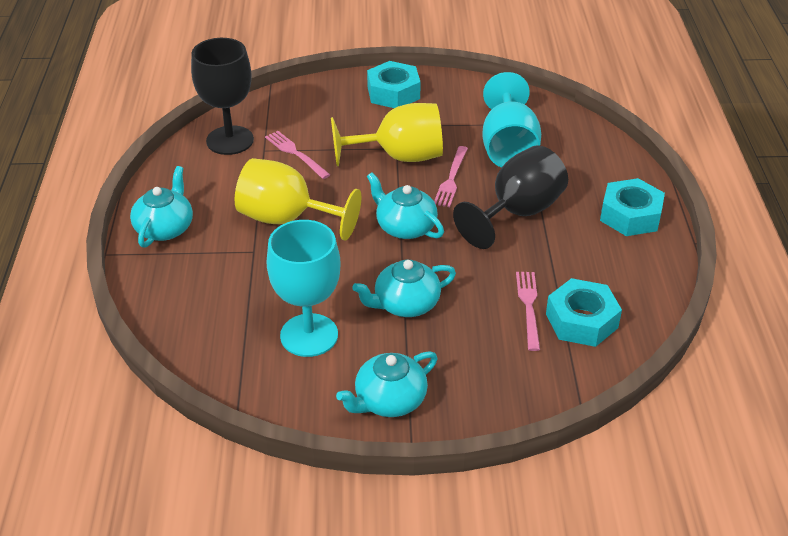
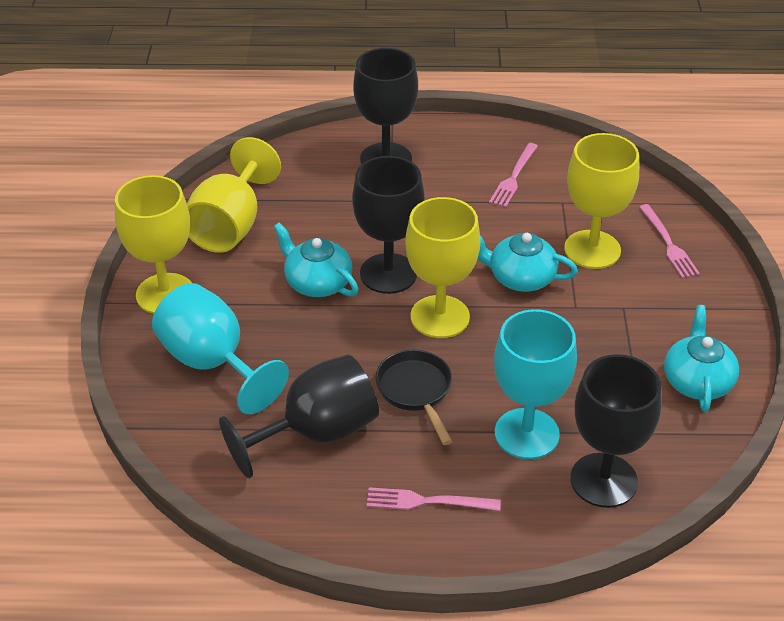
black goblet: 2 -> 4
black pan: 0 -> 1
turquoise nut: 3 -> 0
turquoise teapot: 4 -> 3
yellow goblet: 2 -> 4

